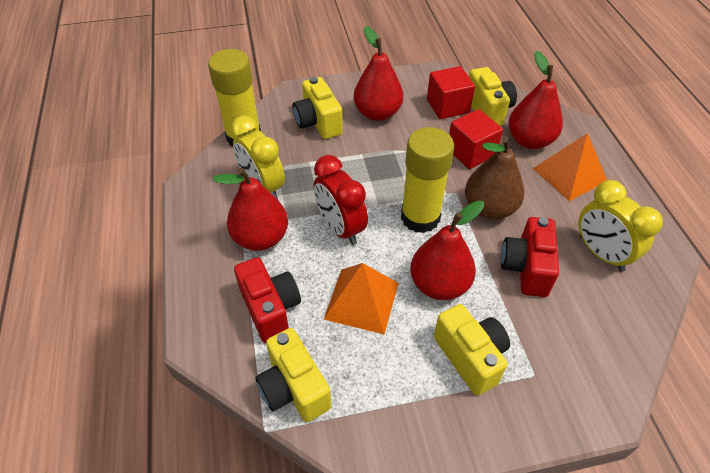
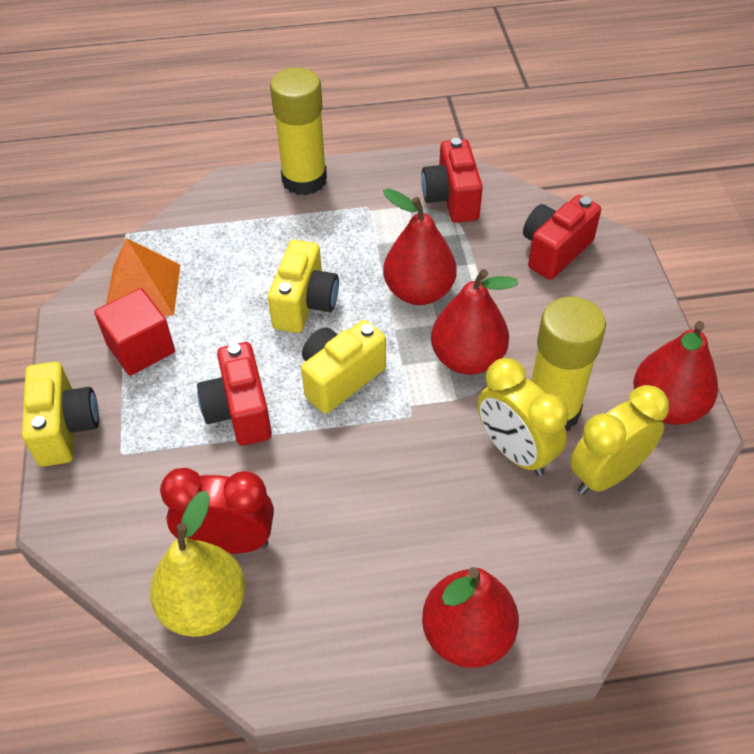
brown pear: 1 -> 0
orange pyramid: 2 -> 1
red camera: 2 -> 3
red cube: 2 -> 1
yellow camera: 4 -> 3
yellow pear: 0 -> 1

